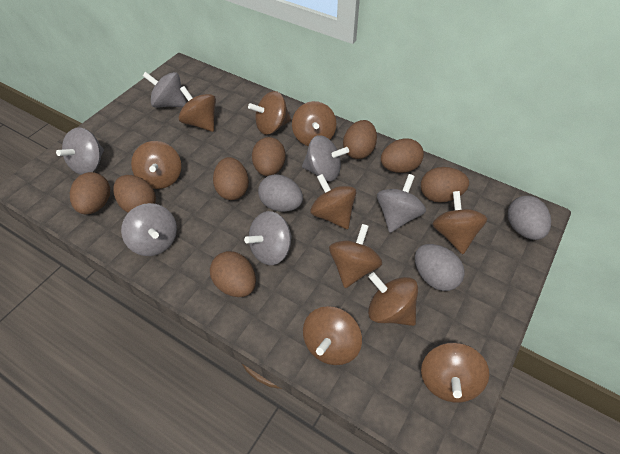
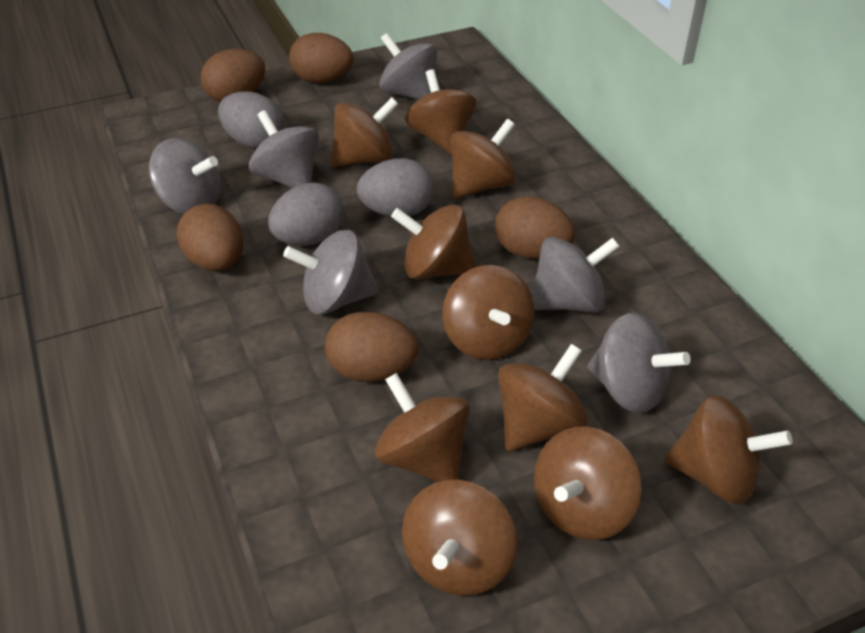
brown egg: 8 -> 5

